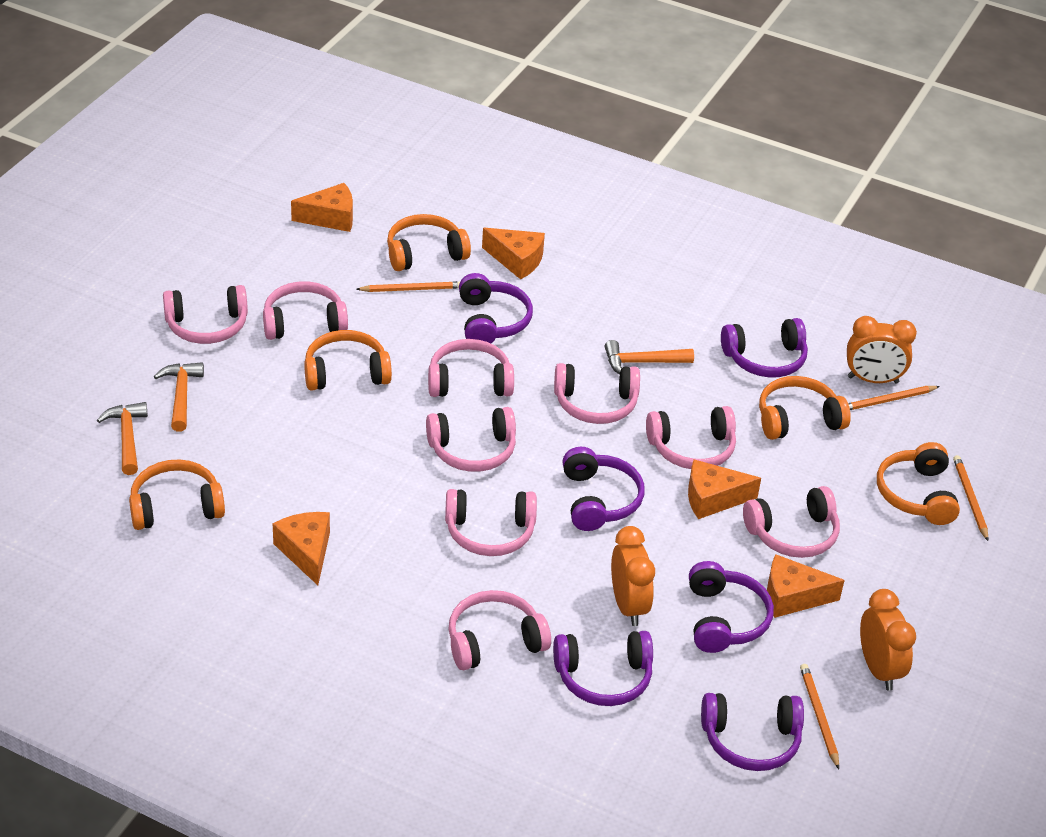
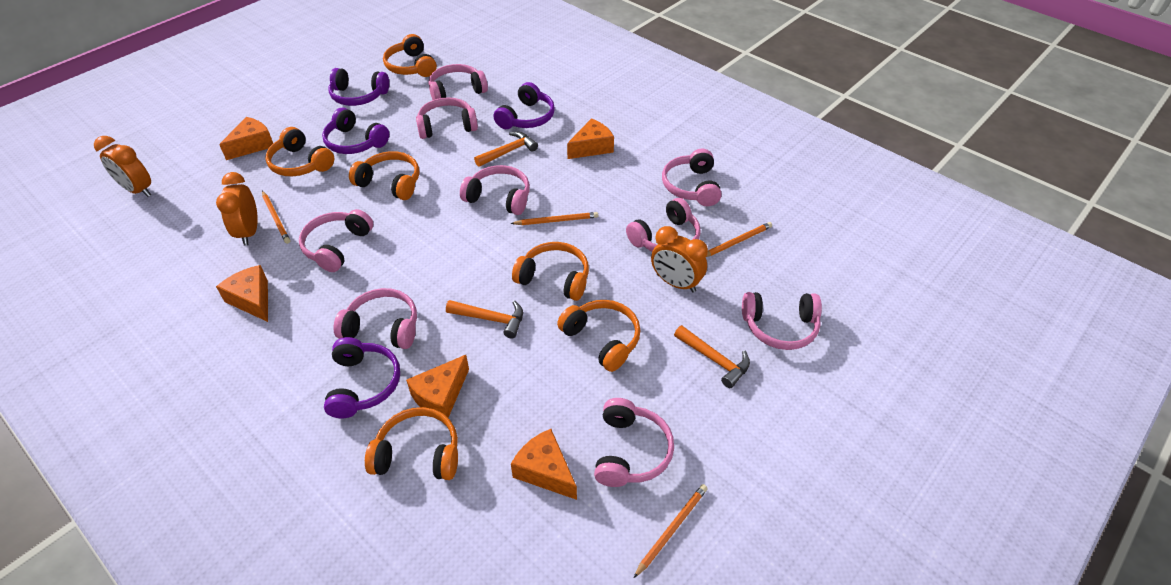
orange headphones: 5 -> 6
purple headphones: 6 -> 4

